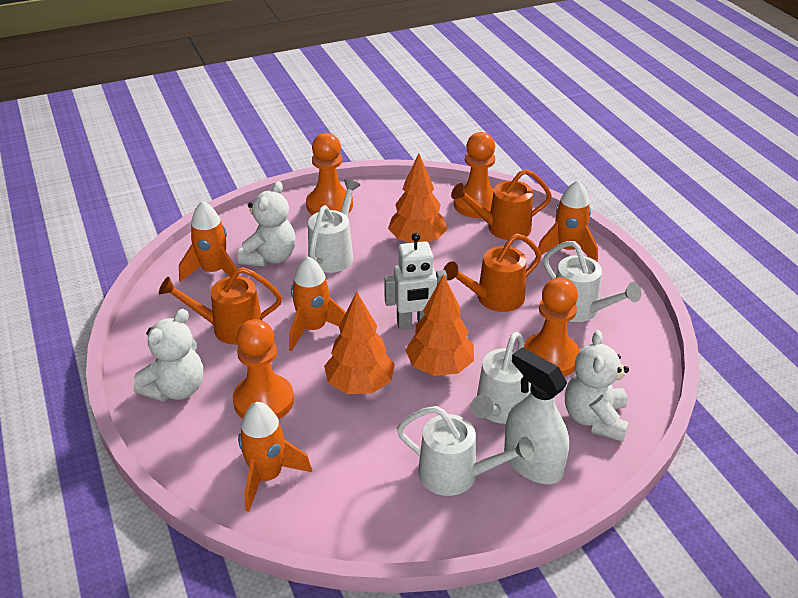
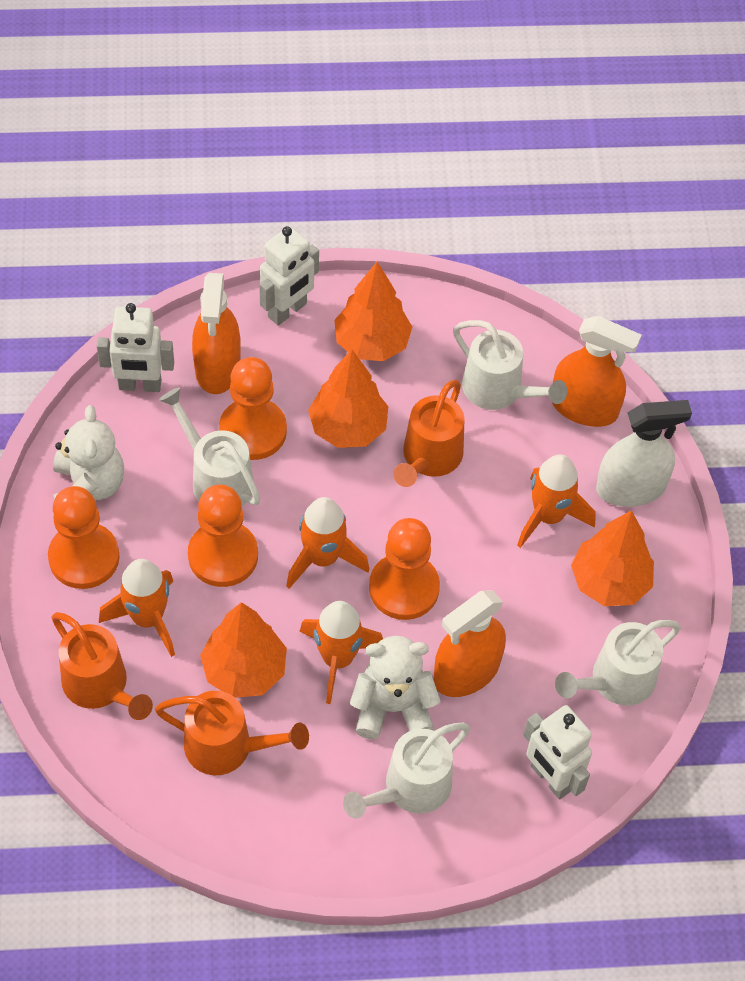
orange spray bottle: 0 -> 3
orange tree: 3 -> 4
white robot: 1 -> 3
white teddy bear: 3 -> 2

